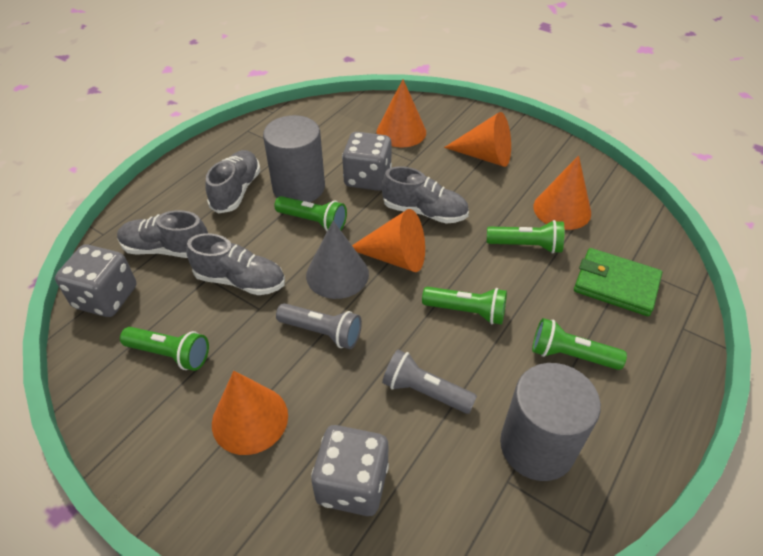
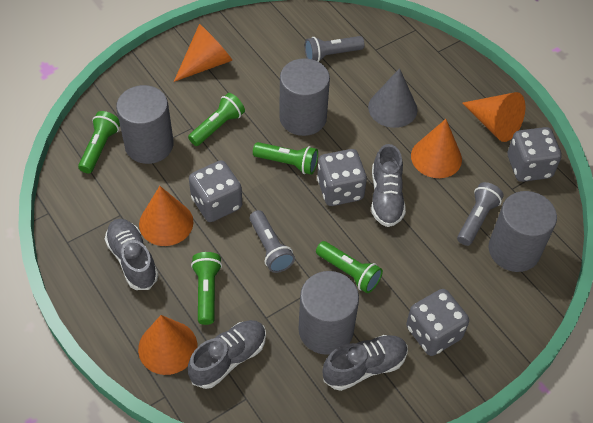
green wallet: 1 -> 0
grey cylinder: 2 -> 4
grey dice: 3 -> 4
grey flashlight: 2 -> 3

